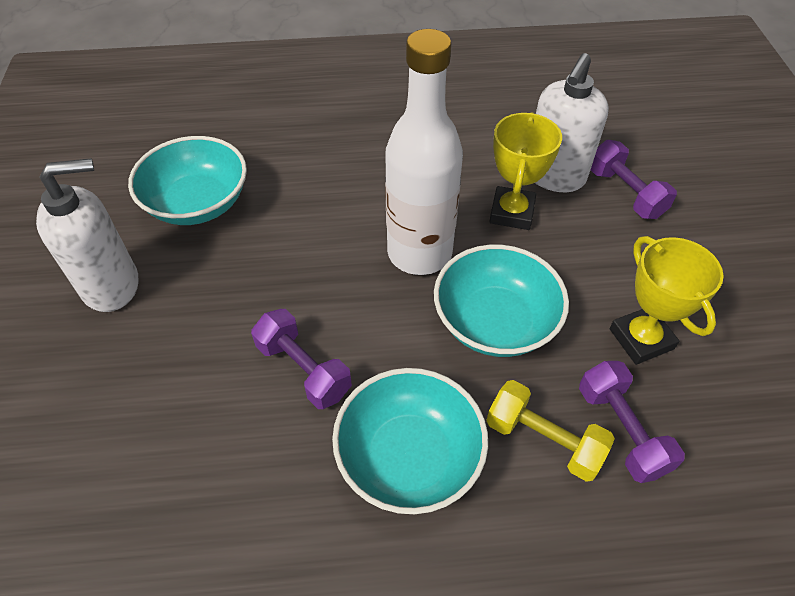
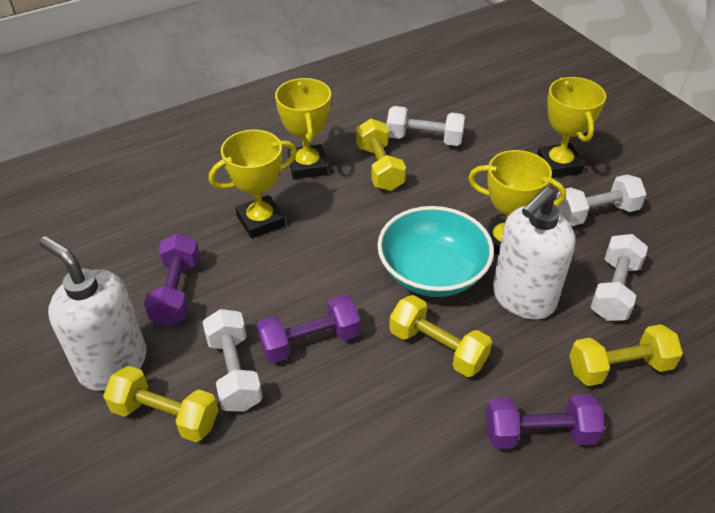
turquoise bowl: 3 -> 1
white bottle: 1 -> 0
white dumbbell: 0 -> 4
yellow dumbbell: 1 -> 4
yellow trophy: 2 -> 4

